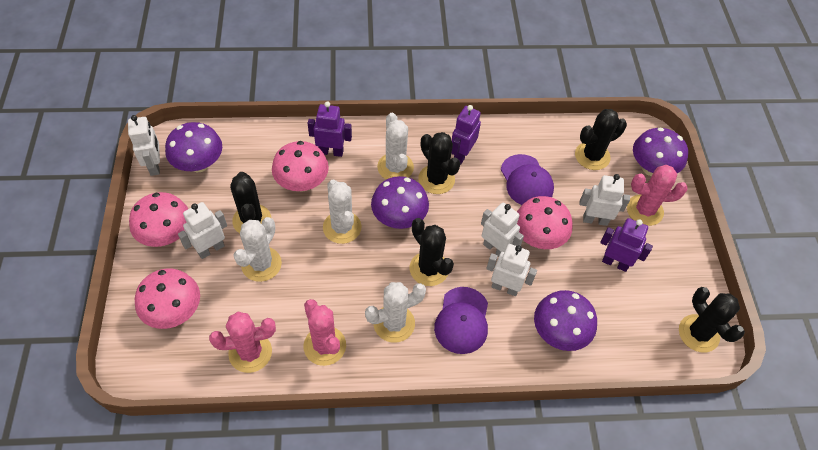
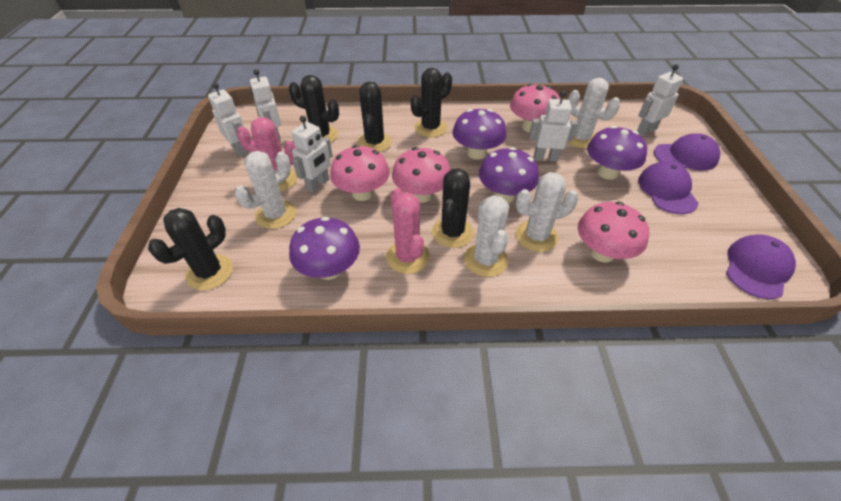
pink cactus: 3 -> 2
purple cap: 2 -> 3
purple robot: 3 -> 0

